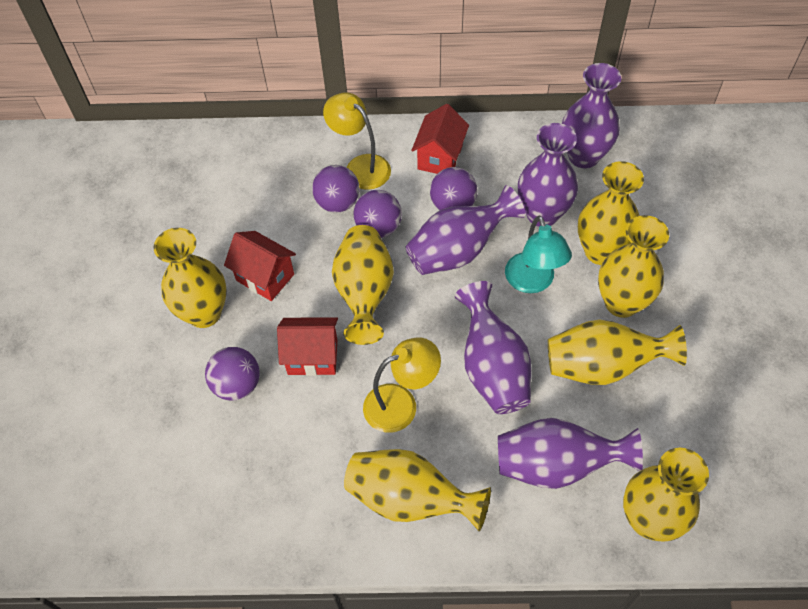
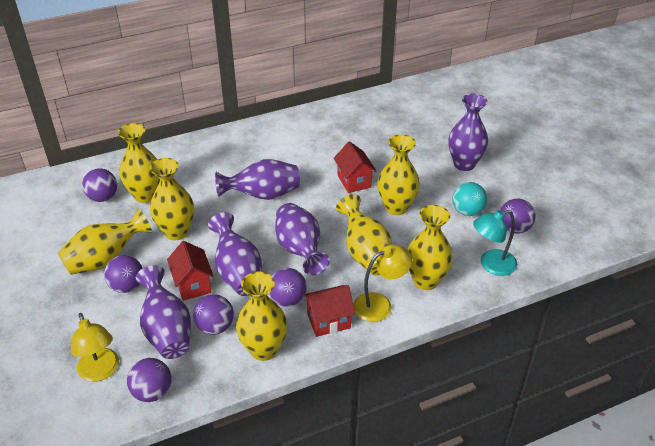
purple ball: 4 -> 6
turquoise ball: 0 -> 1

